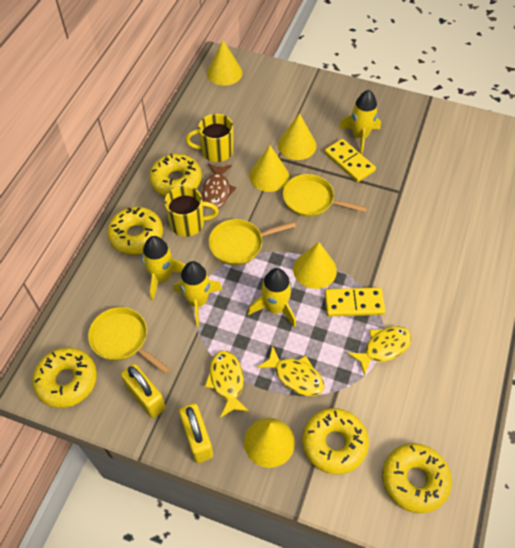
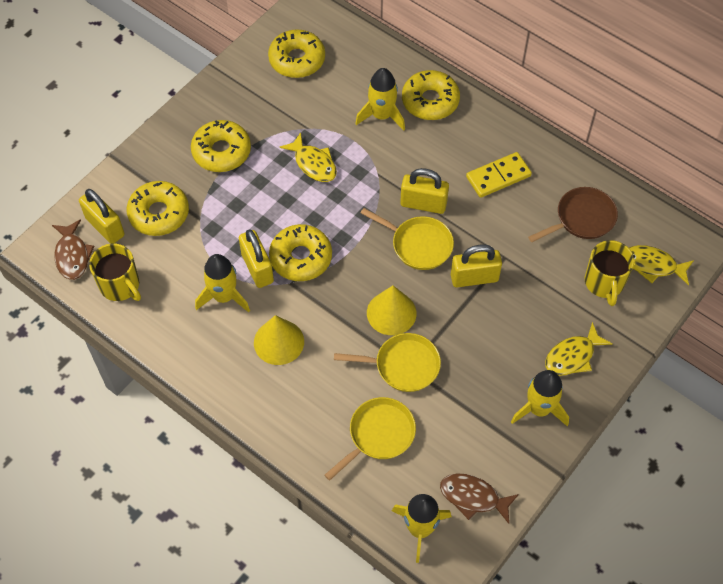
brown fish: 1 -> 2
brown pan: 0 -> 1
yellow cone: 5 -> 2
yellow domino: 2 -> 1
yellow padlock: 2 -> 4

